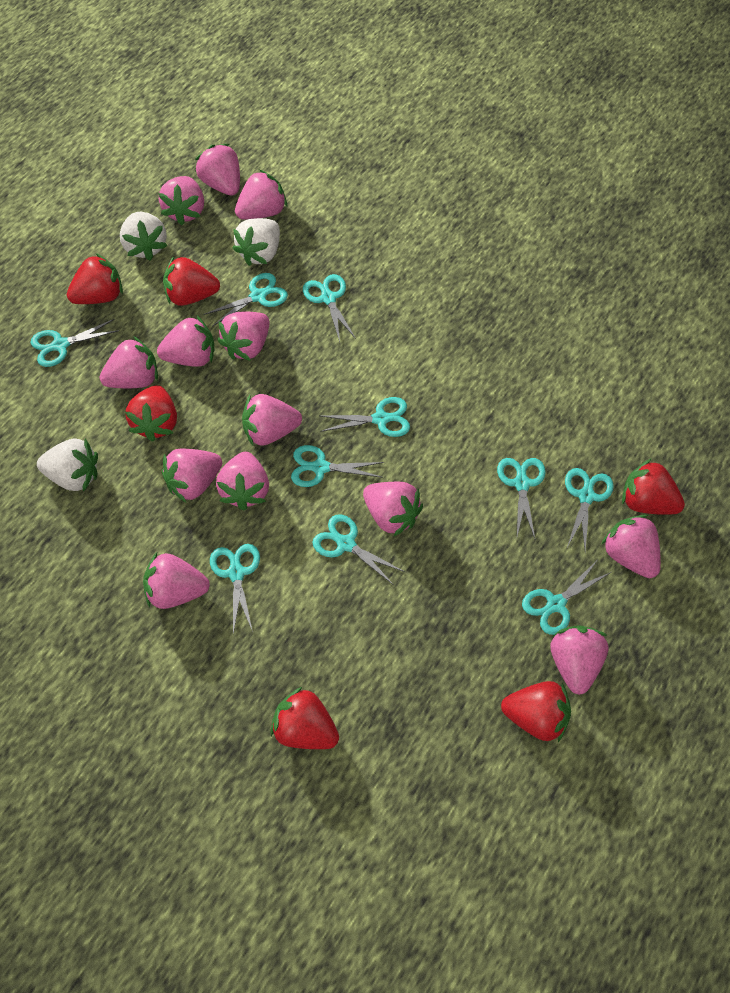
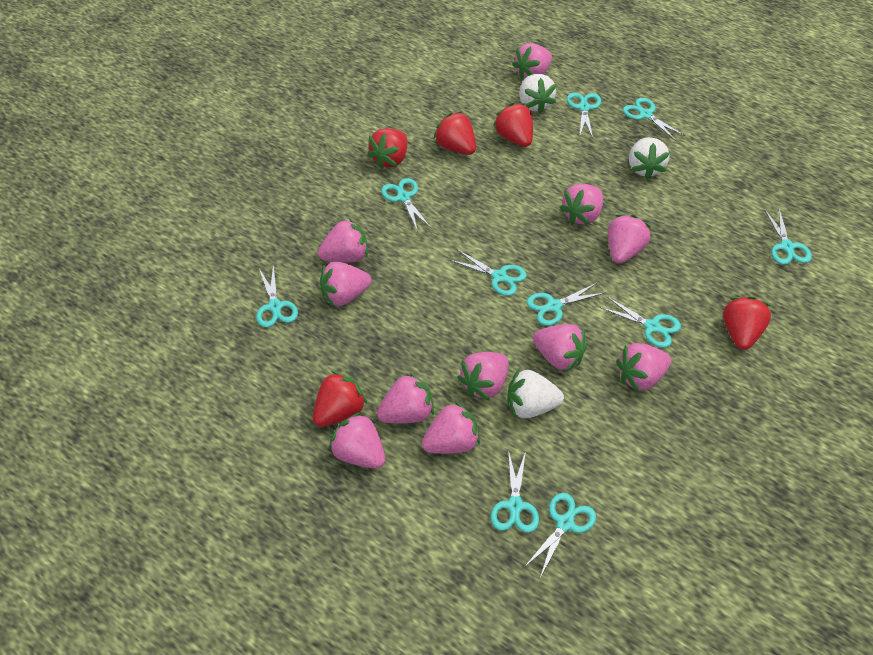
pink strawberry: 13 -> 11
red strawberry: 6 -> 5

